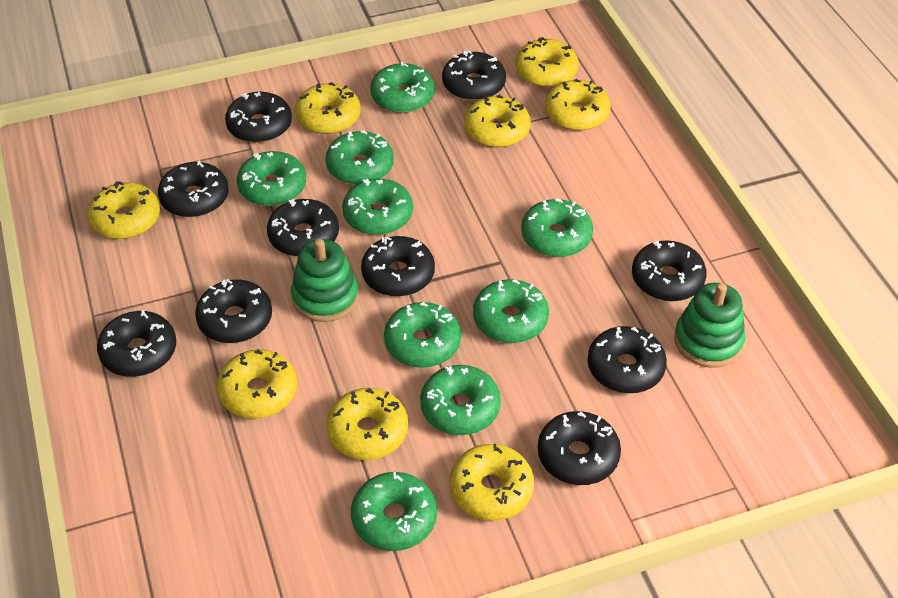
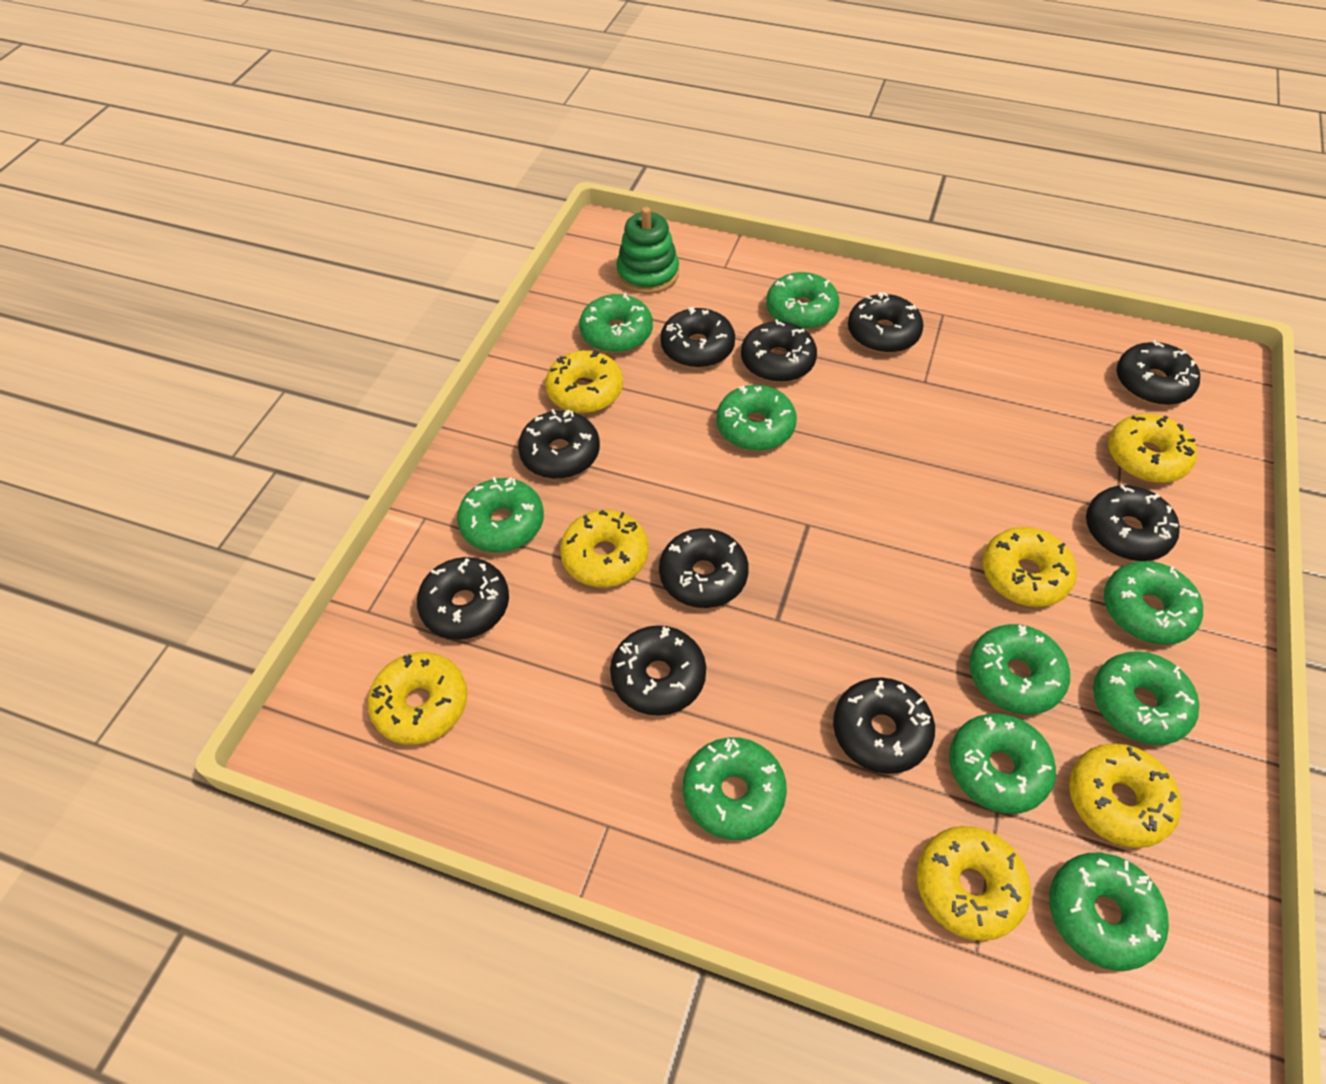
green donut: 9 -> 10
green stacking toy: 2 -> 1
yellow donut: 8 -> 7

